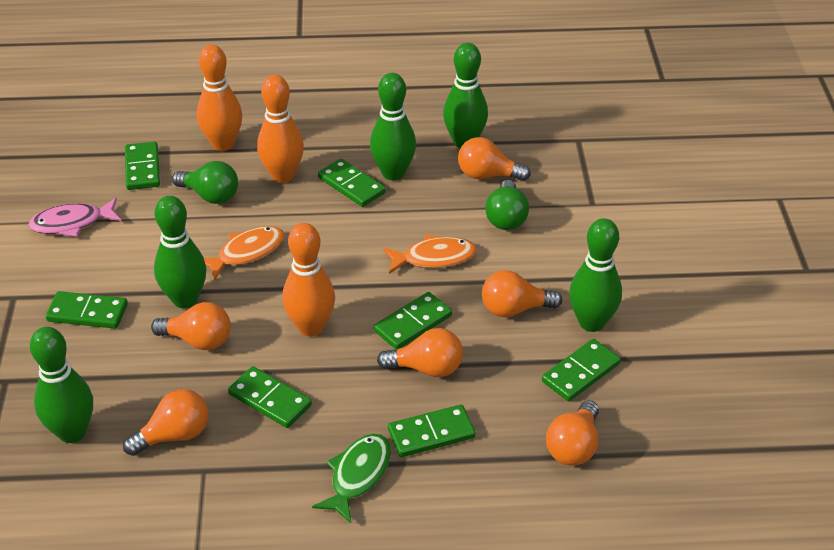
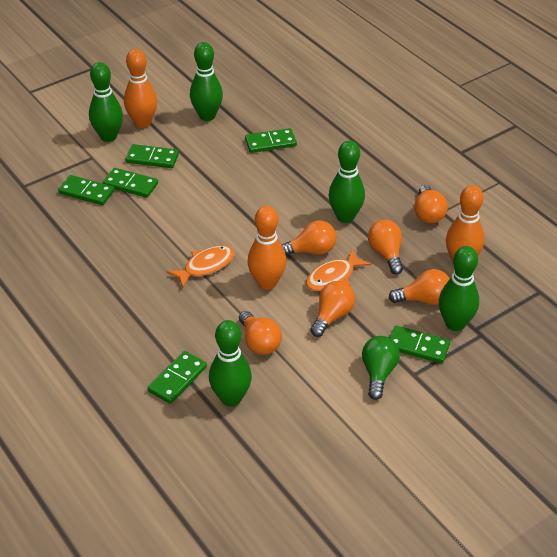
green domino: 7 -> 6
green fish: 1 -> 0
green light bulb: 2 -> 1
pink fish: 1 -> 0

